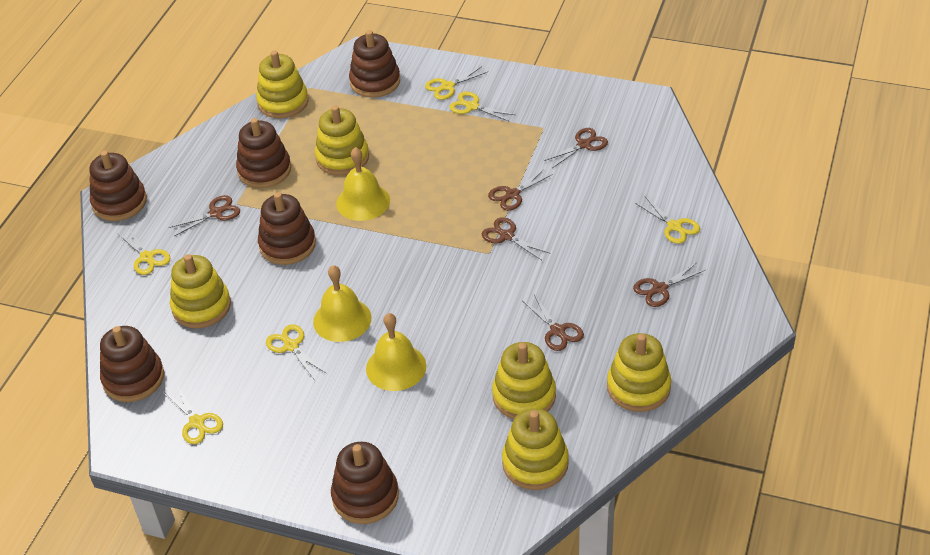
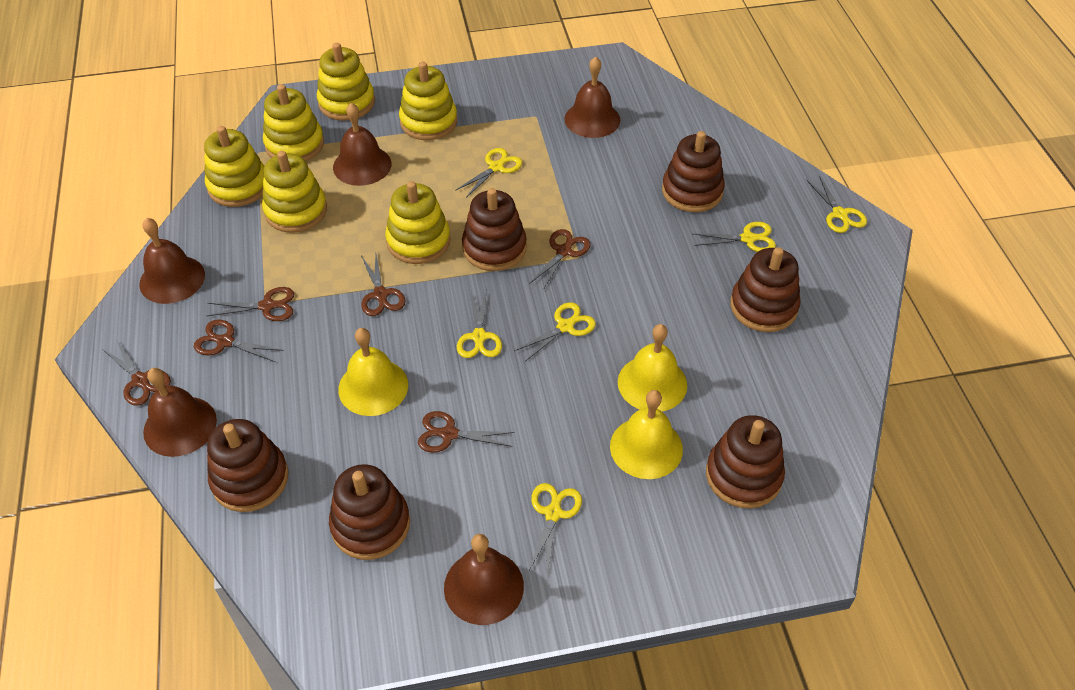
brown bell: 0 -> 5

